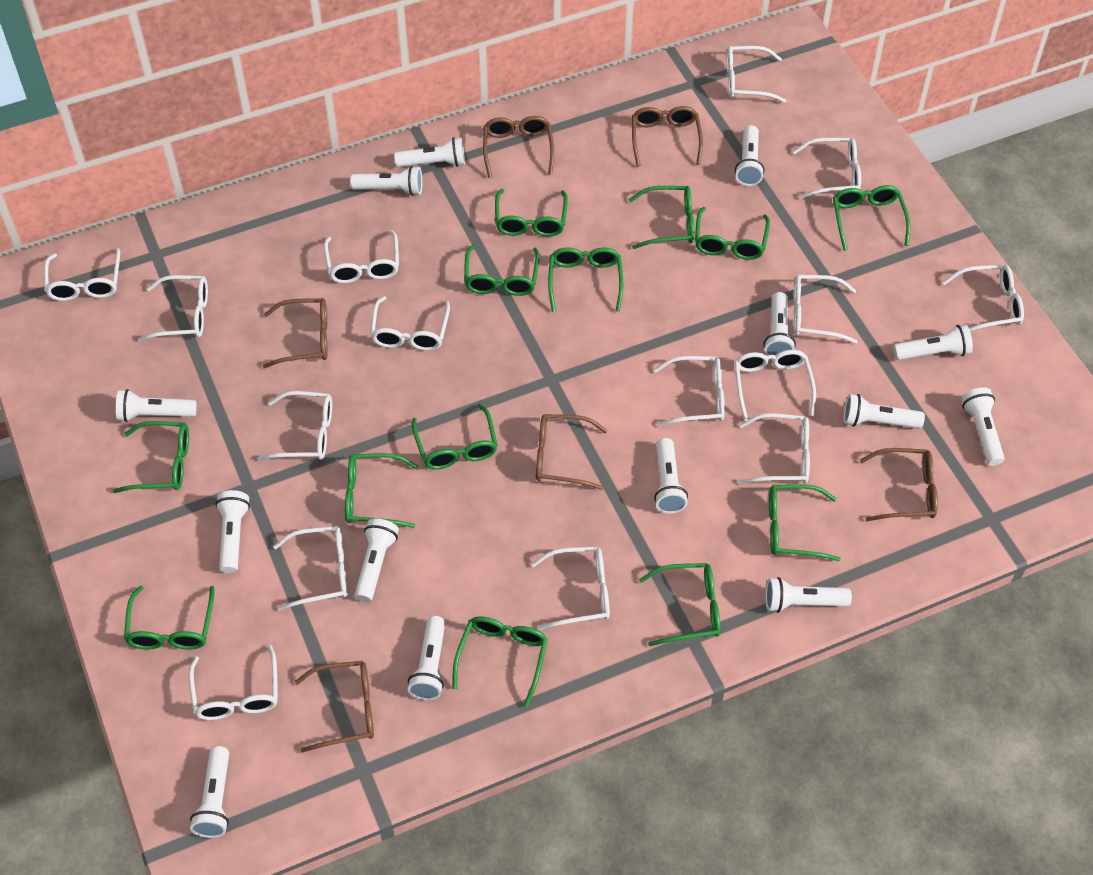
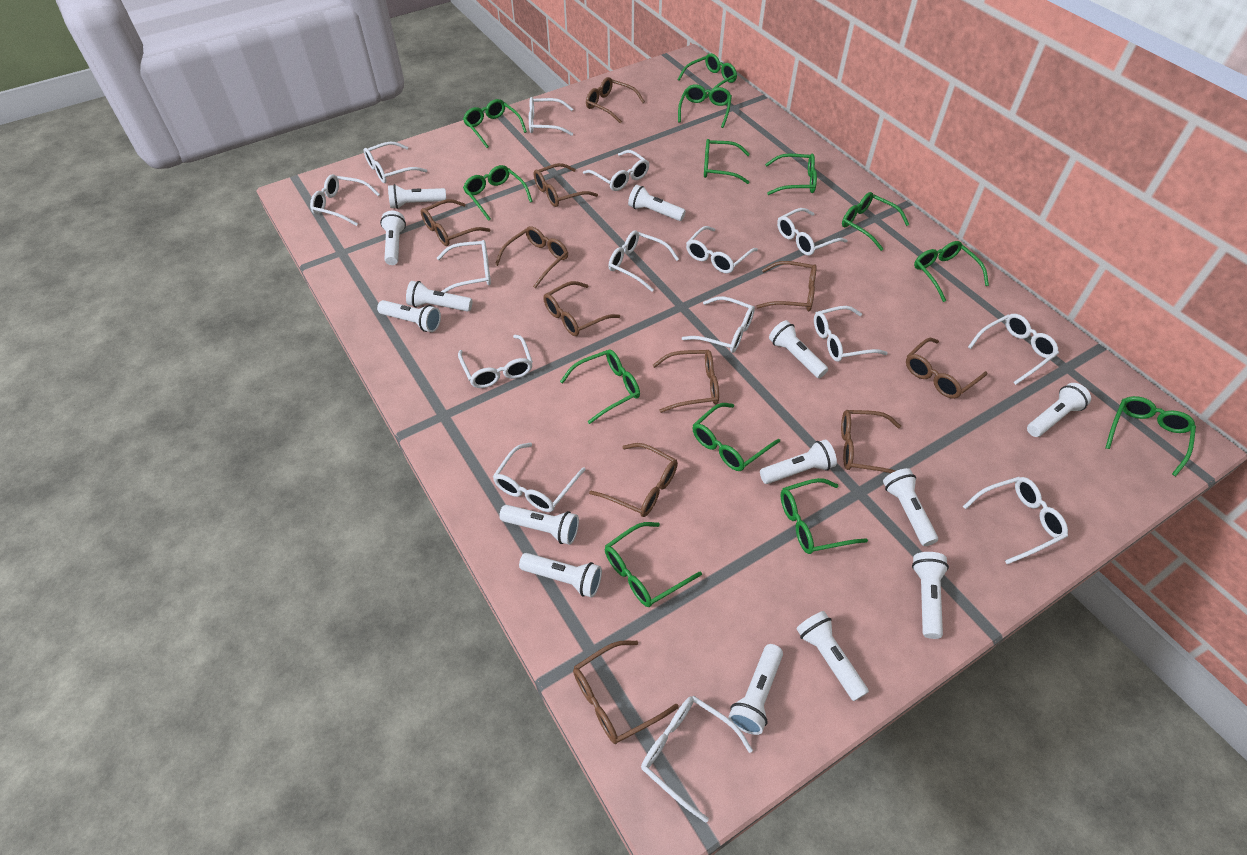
brown glasses: 6 -> 11

